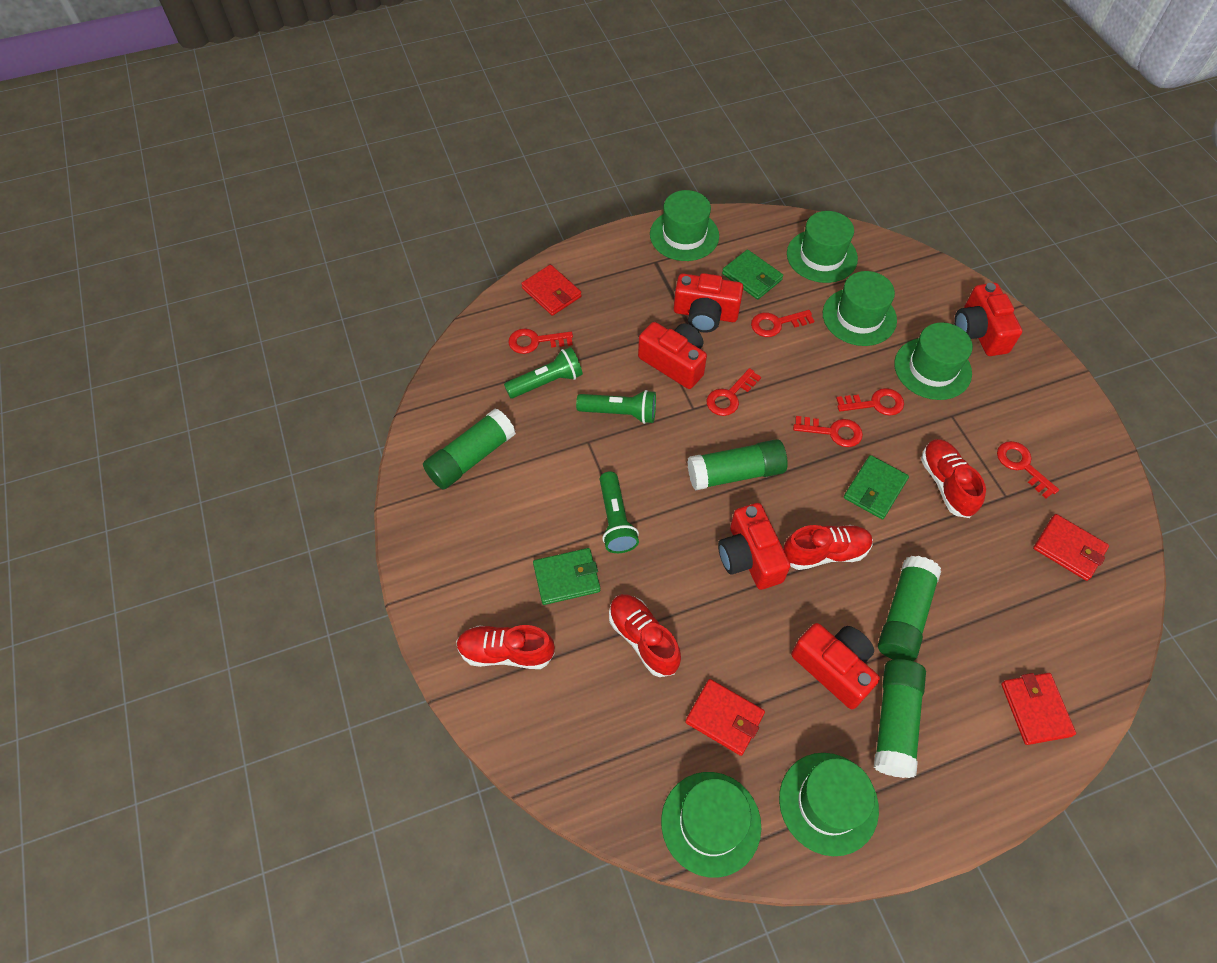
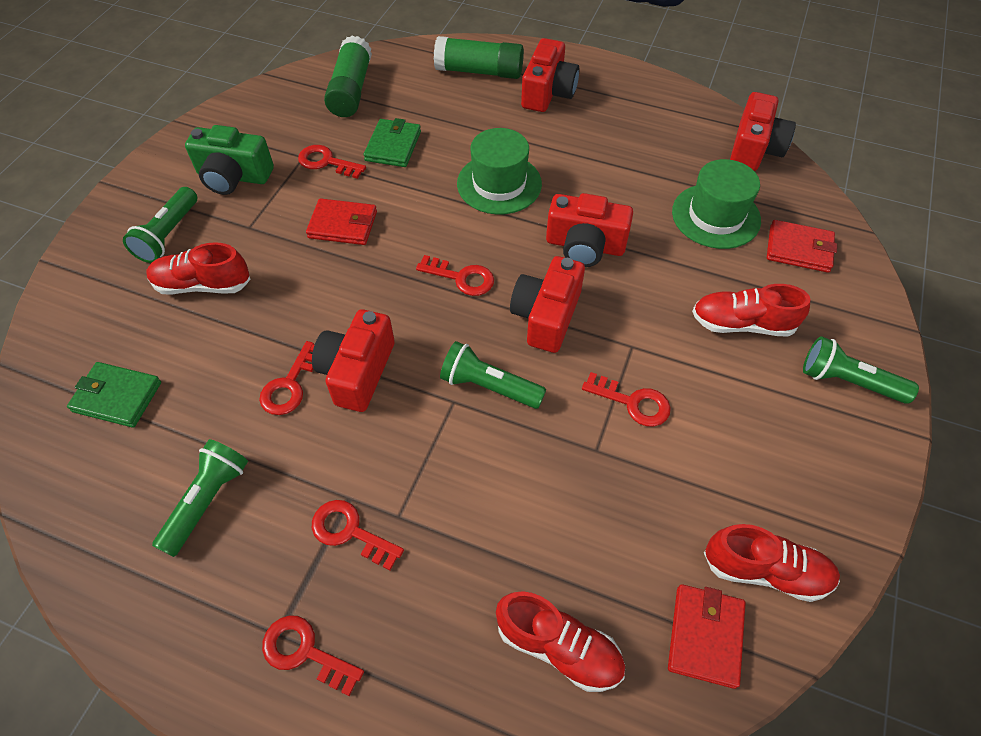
green camera: 0 -> 1
green flashlight: 3 -> 4
green glue stick: 4 -> 2
green hat: 6 -> 2
green wallet: 3 -> 2
red wallet: 4 -> 3

